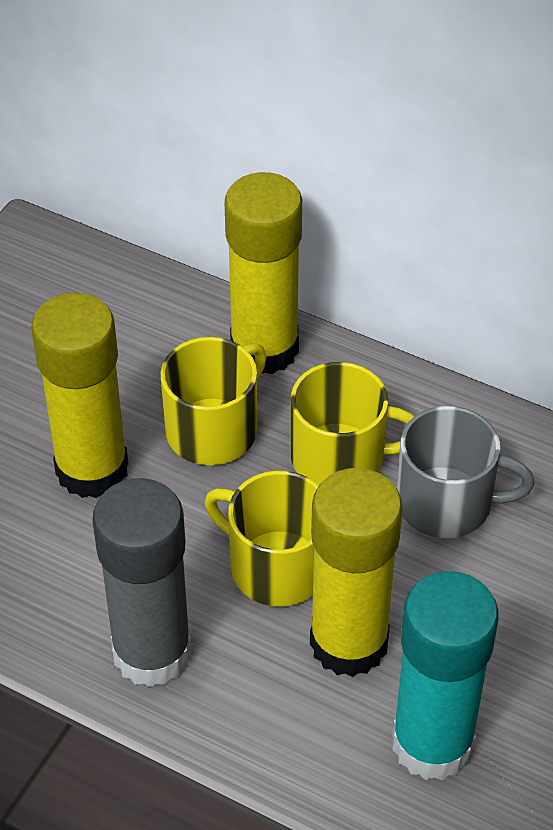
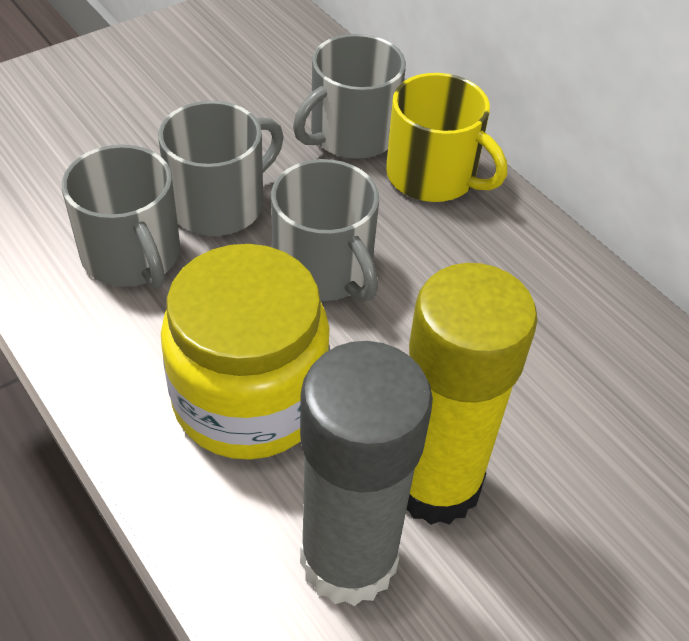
grey mug: 1 -> 4
turquoise glue stick: 1 -> 0
yellow glue stick: 3 -> 1
yellow jar: 0 -> 1
yellow mug: 3 -> 1

